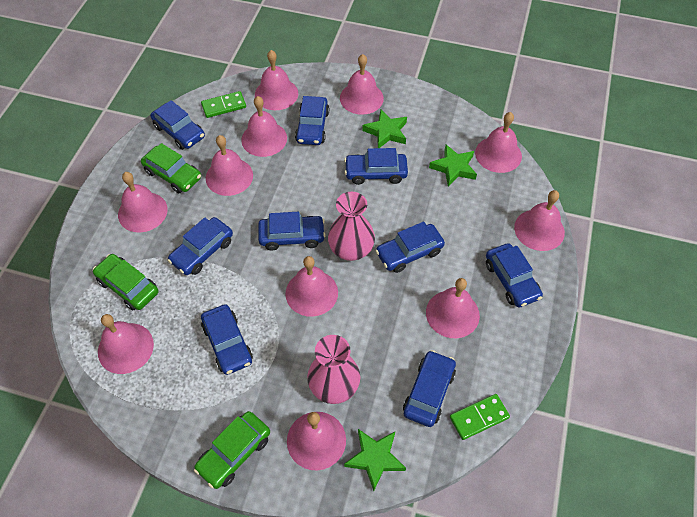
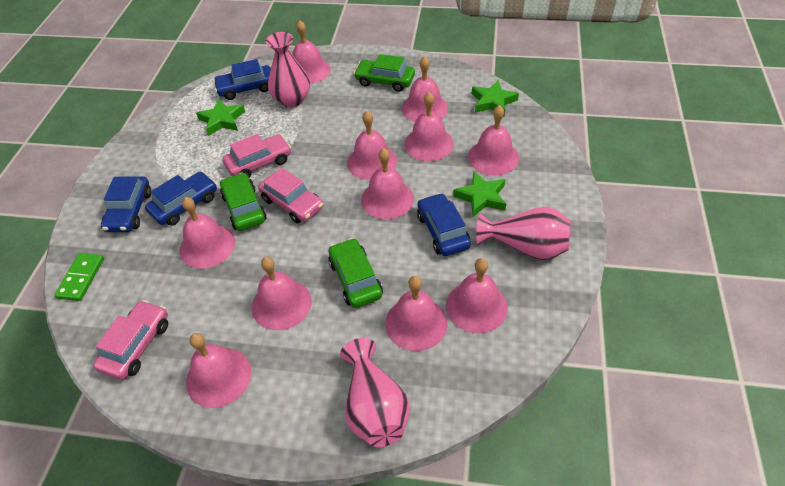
blue car: 9 -> 4
green domino: 2 -> 1
pink car: 0 -> 3
pink vase: 2 -> 3

